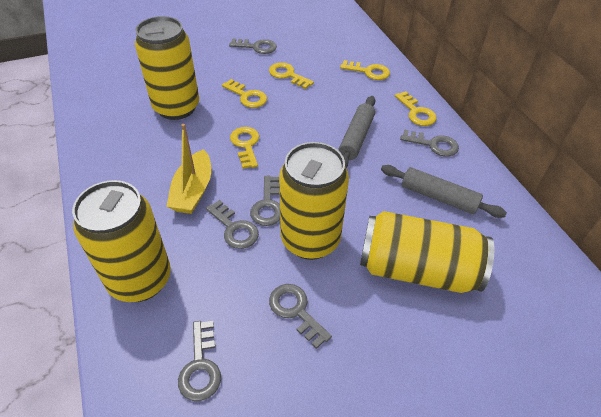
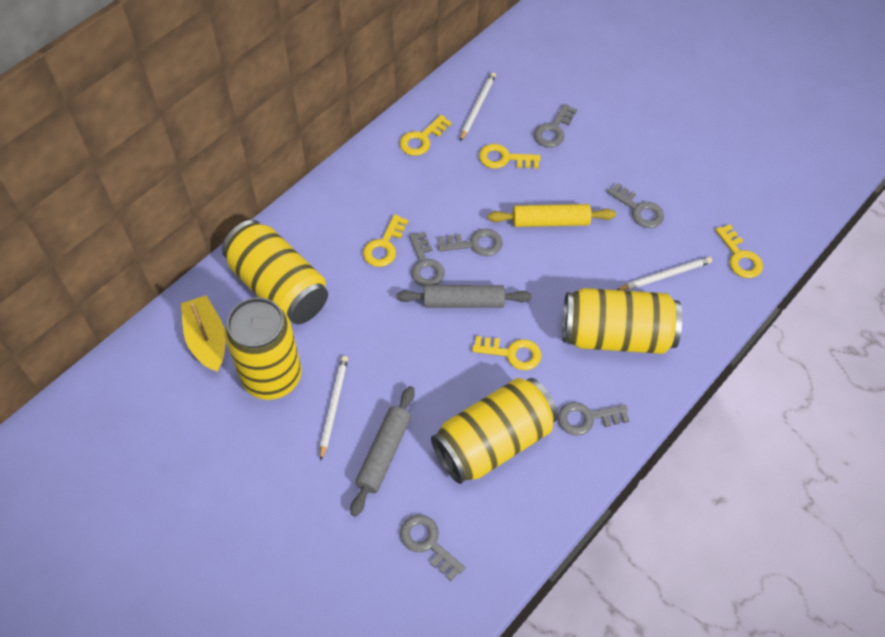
white pencil: 0 -> 3
yellow rolling pin: 0 -> 1

